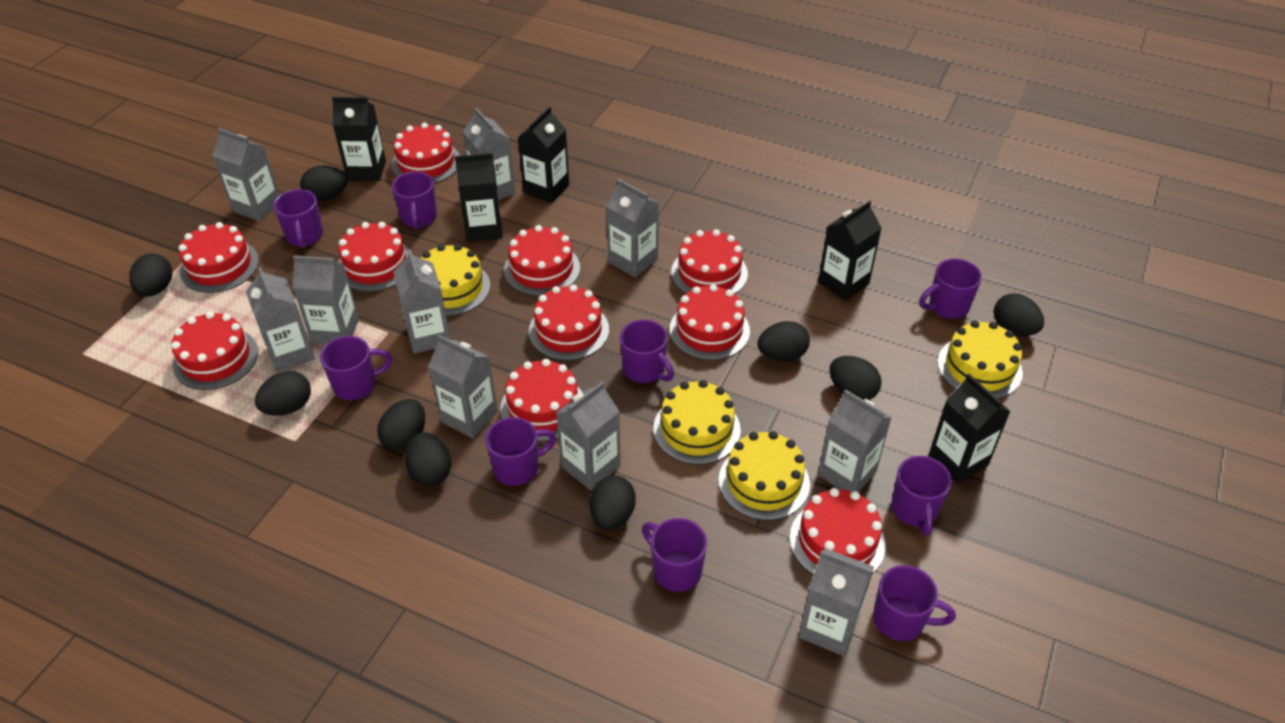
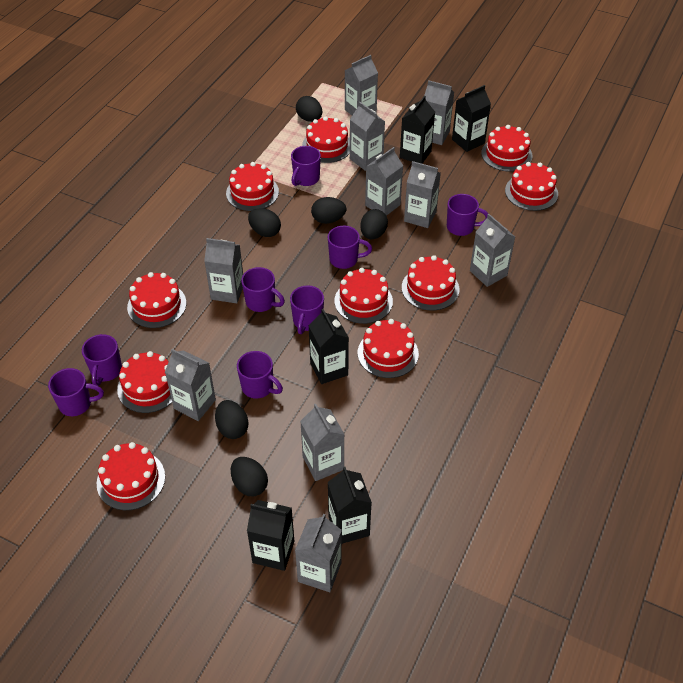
black egg: 9 -> 6
purple mug: 9 -> 8
yellow cake: 4 -> 0

